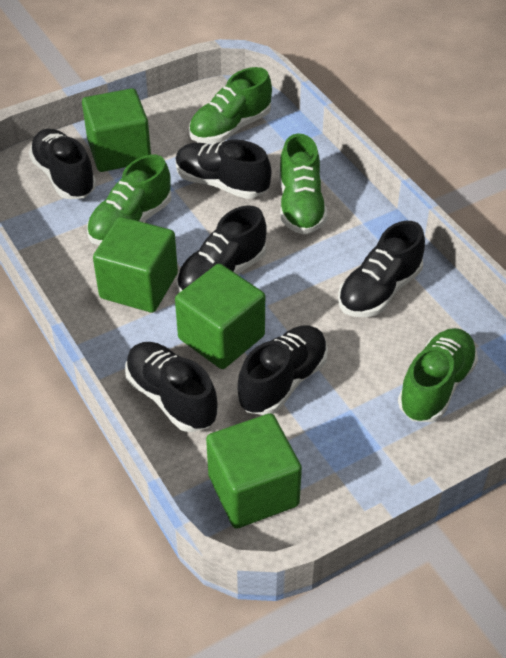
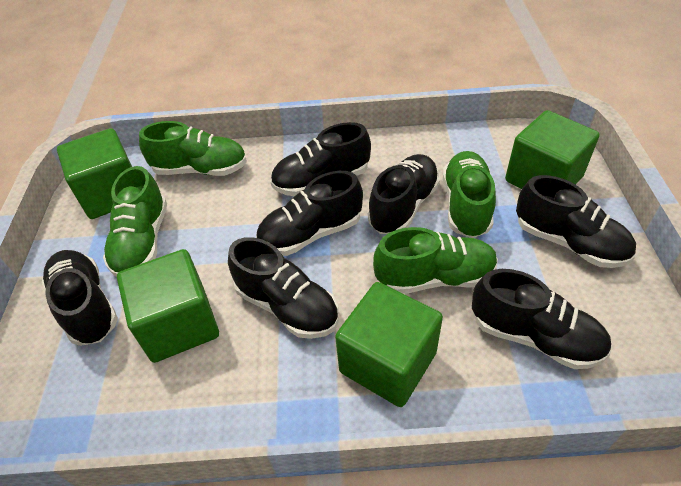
black shoe: 6 -> 7

